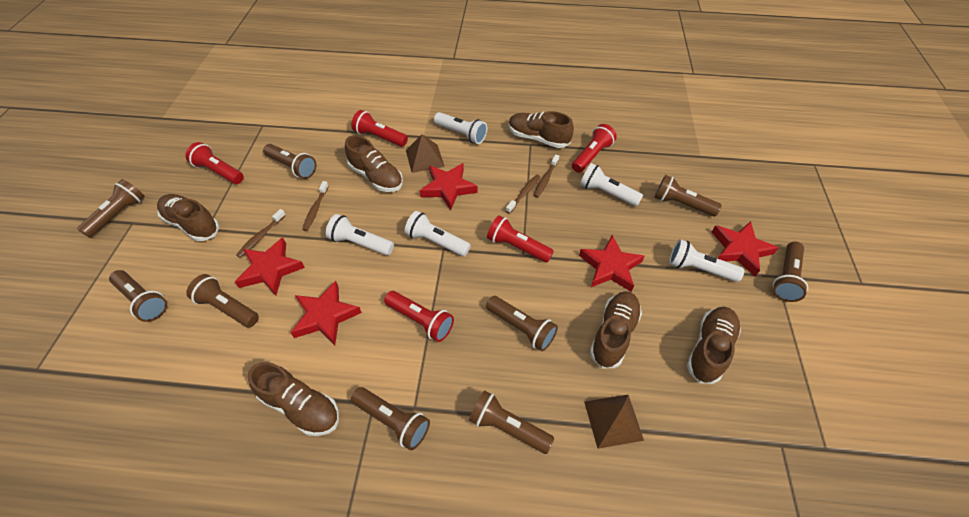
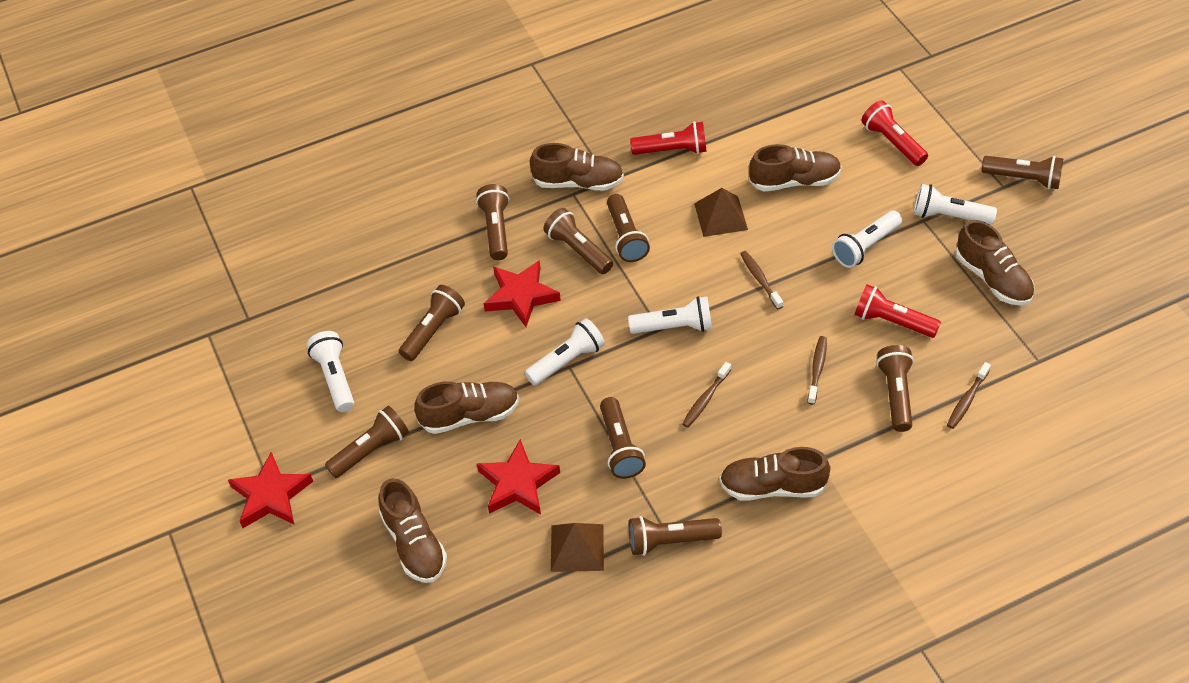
red flashlight: 5 -> 3
red star: 5 -> 3

